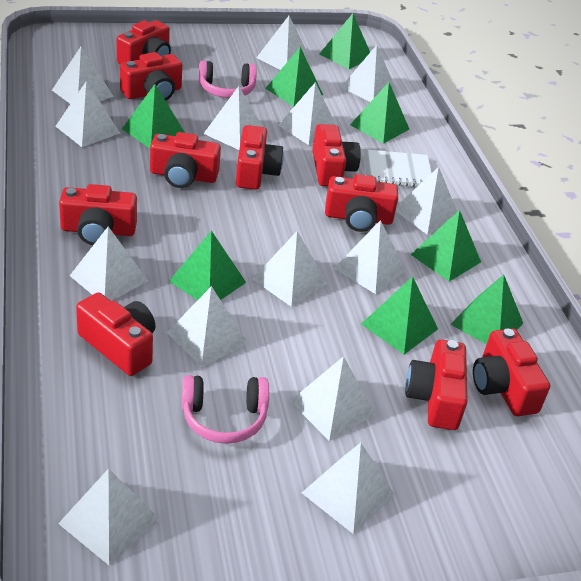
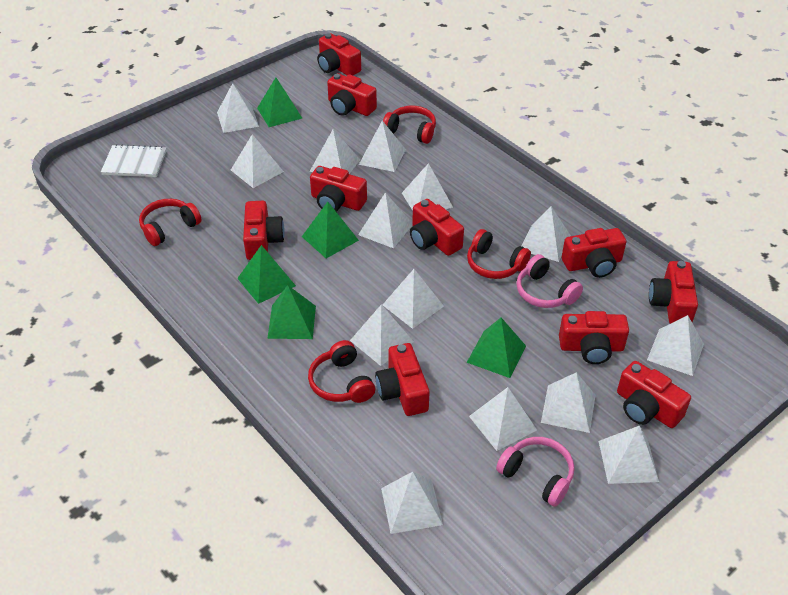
green pyramid: 8 -> 5
red headphones: 0 -> 4

